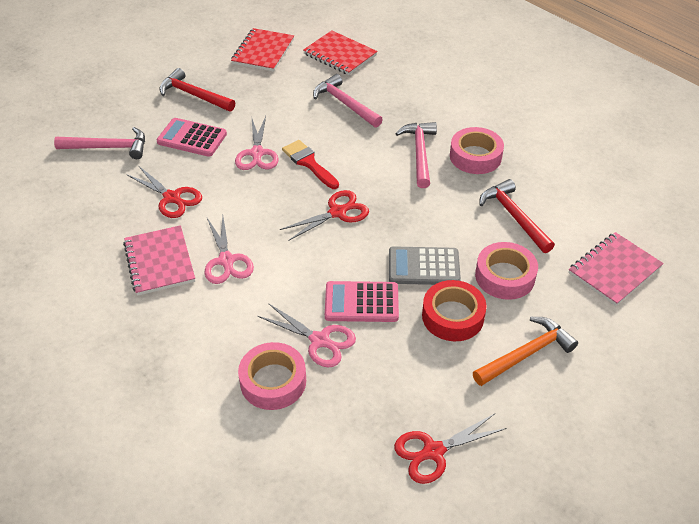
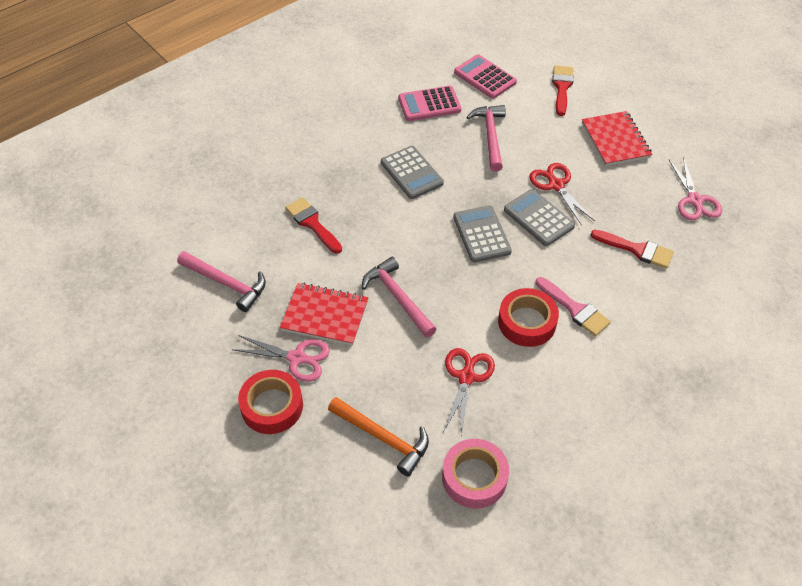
grey calculator: 1 -> 3
pink brush: 0 -> 1
pink notebook: 2 -> 0
pink scissors: 3 -> 2
pink tape: 3 -> 1
red brush: 1 -> 3
red hammer: 2 -> 0
red scissors: 3 -> 2
red tape: 1 -> 2

